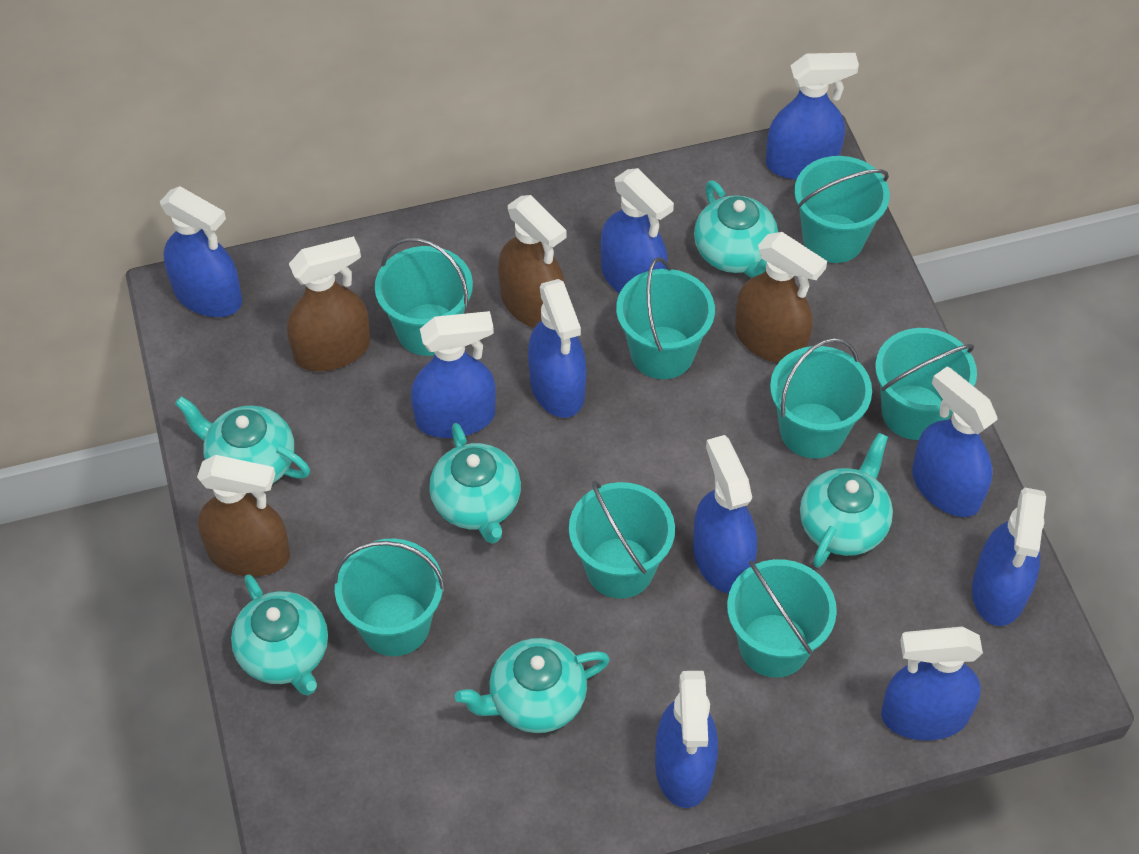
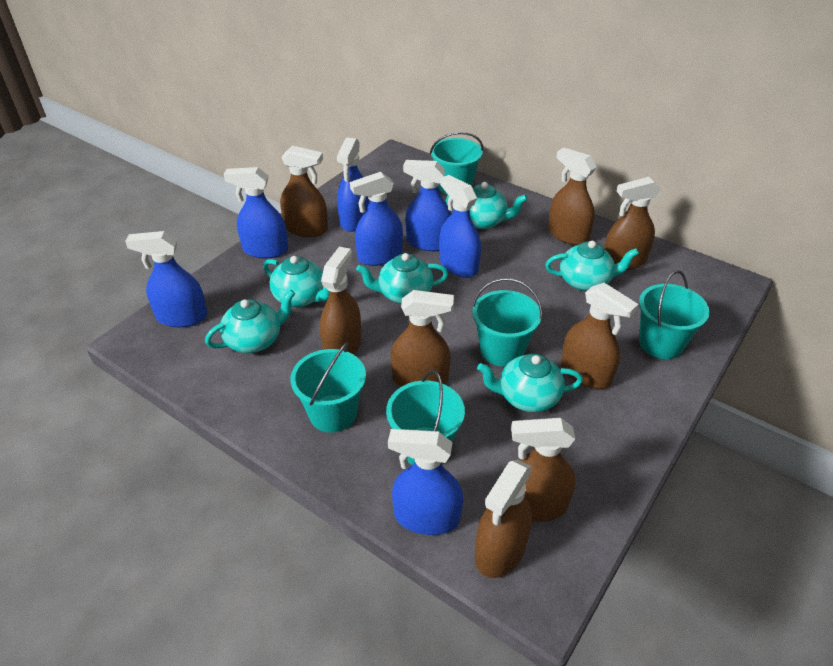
blue spray bottle: 10 -> 7
brown spray bottle: 4 -> 8
turquoise bucket: 8 -> 5

